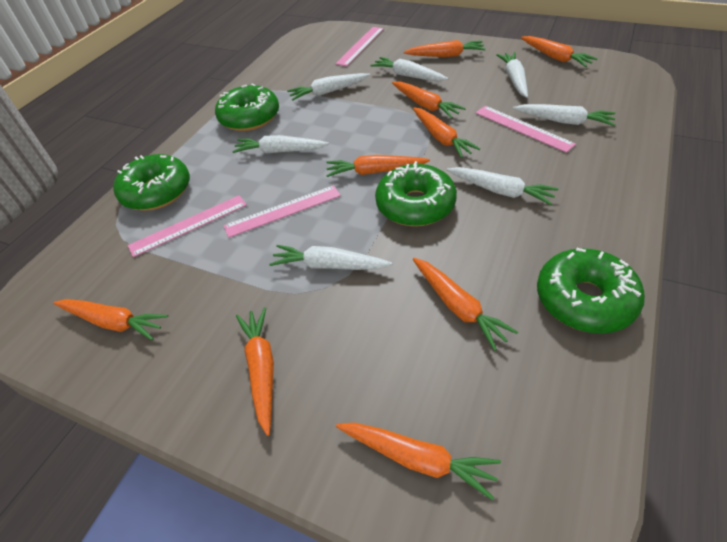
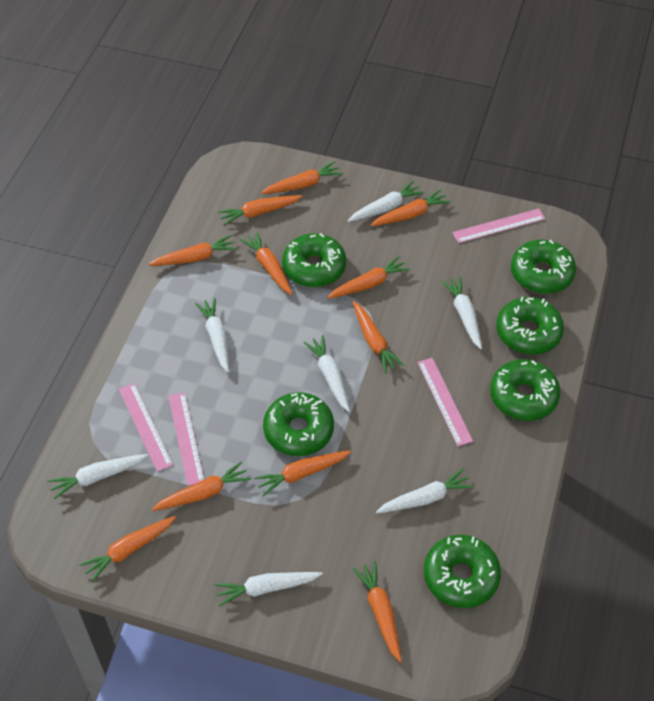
green donut: 4 -> 6
orange carrot: 9 -> 11

